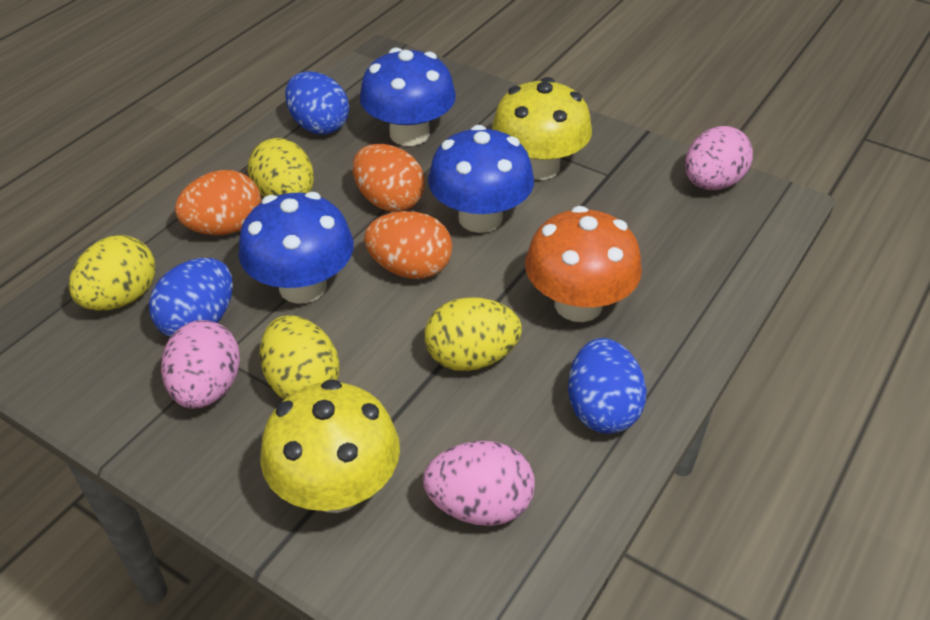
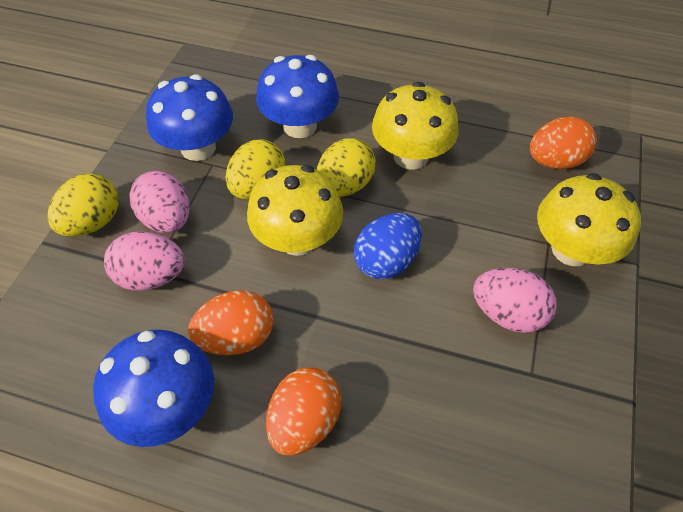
blue egg: 3 -> 1
orange mushroom: 1 -> 0
yellow egg: 4 -> 3
yellow mushroom: 2 -> 3

